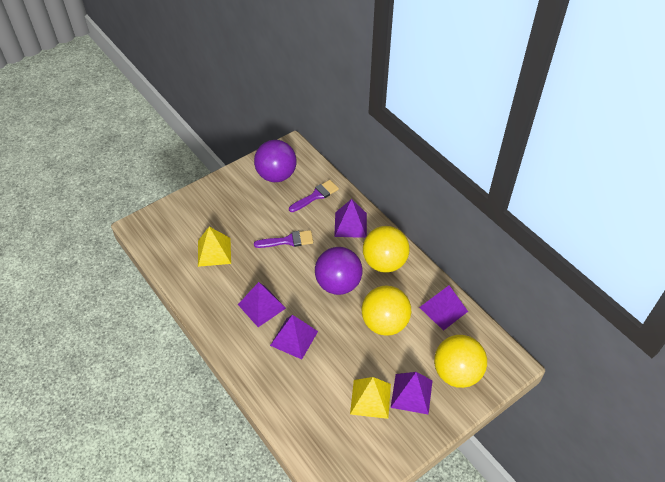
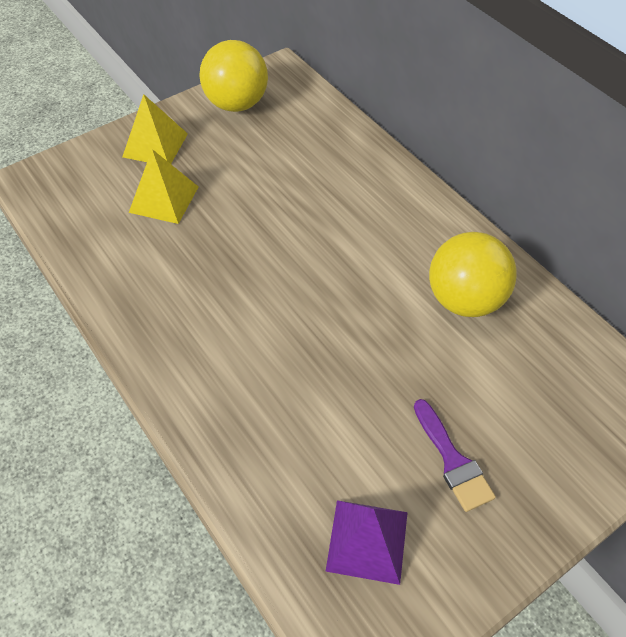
purple ball: 2 -> 0
purple brush: 2 -> 1
purple pyramid: 5 -> 1
yellow ball: 3 -> 2

